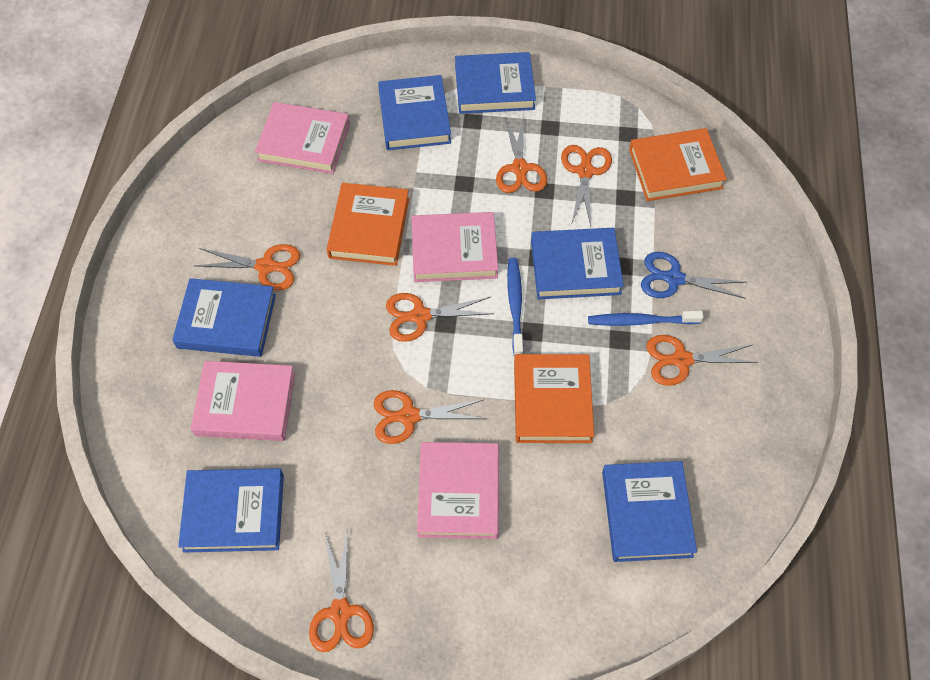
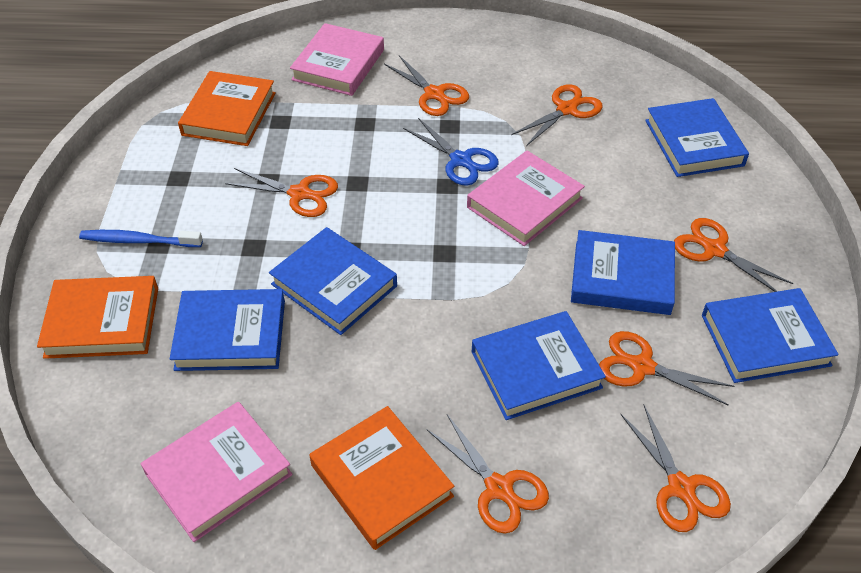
blue toothbrush: 2 -> 1
pink book: 4 -> 3

